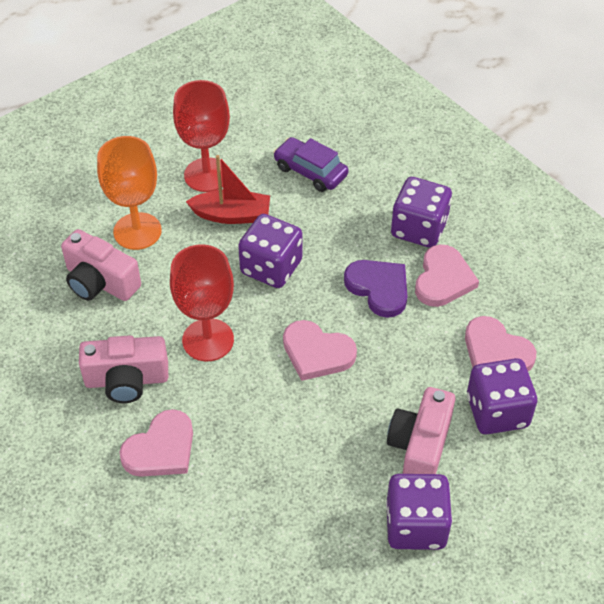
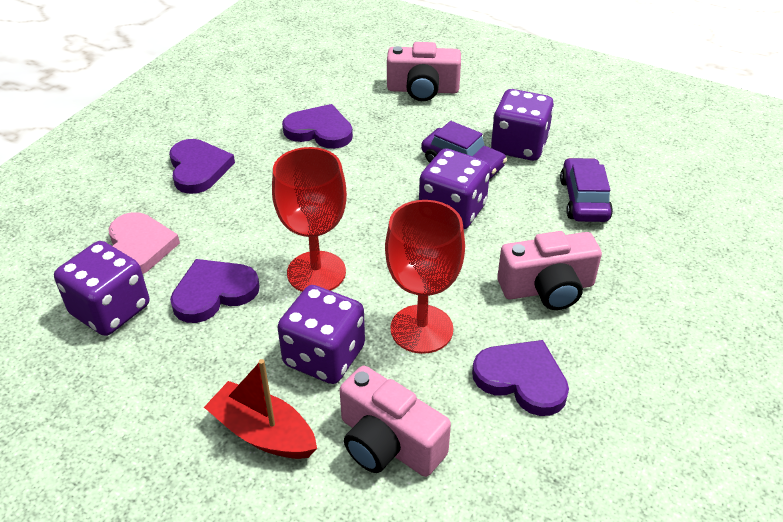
orange goblet: 1 -> 0
pink heart: 4 -> 1
purple car: 1 -> 2
purple heart: 1 -> 4

